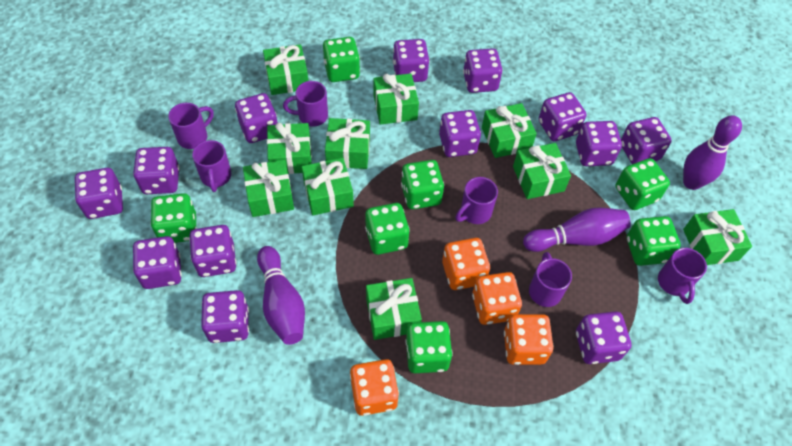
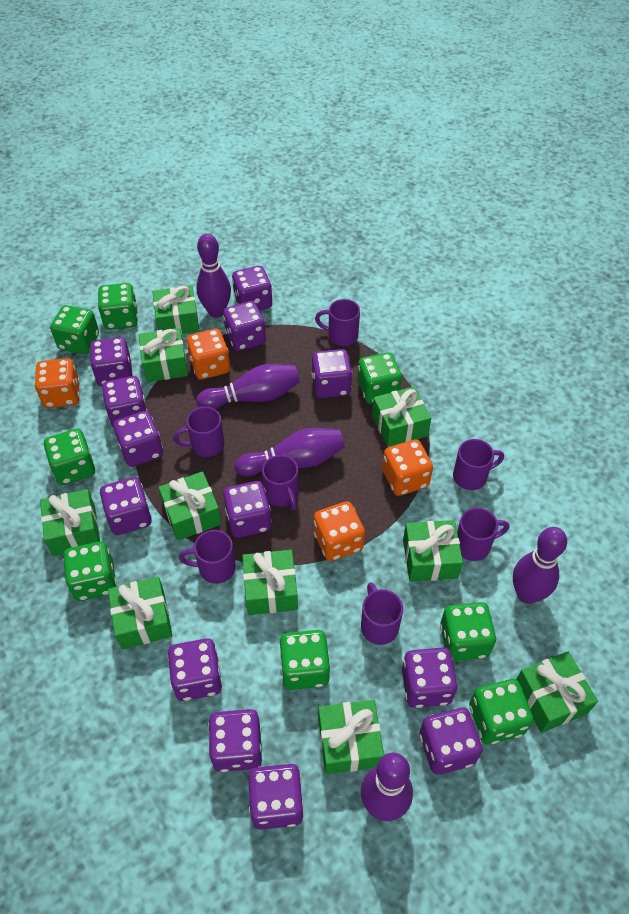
green dice: 7 -> 8
purple bowling pin: 3 -> 5
purple mug: 6 -> 7

